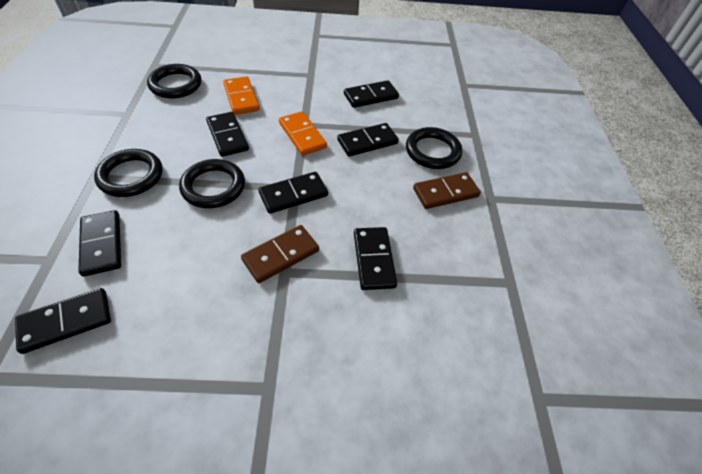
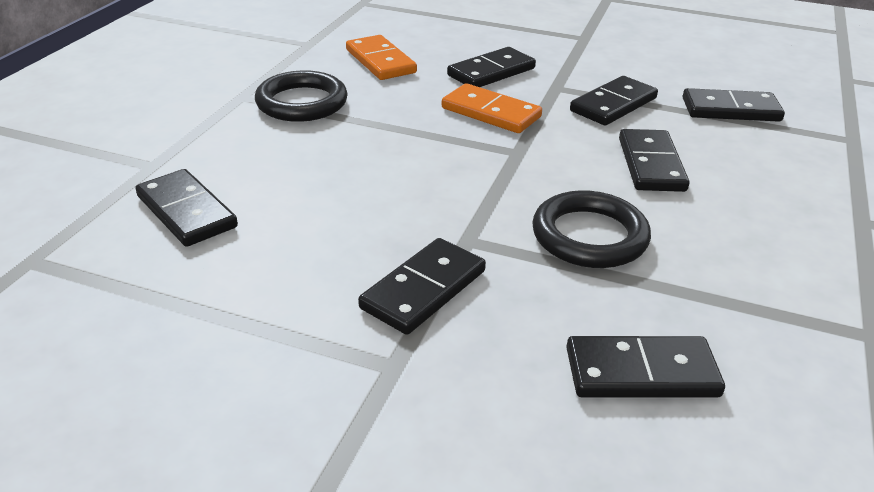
black ring: 4 -> 2
brown domino: 2 -> 0

